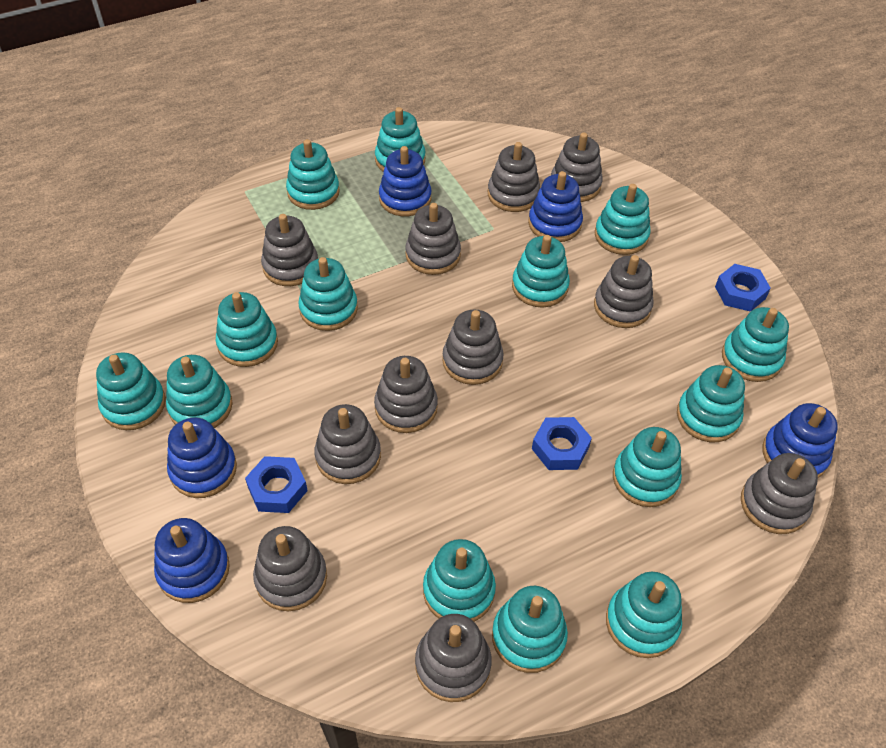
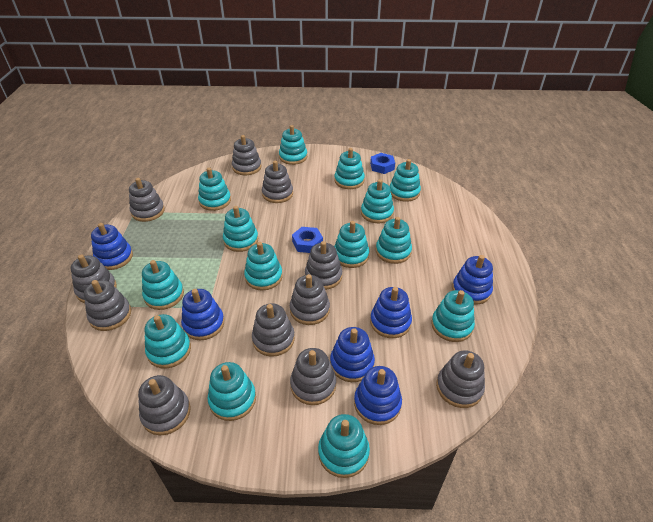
blue nut: 3 -> 2
blue stacking toy: 5 -> 6

